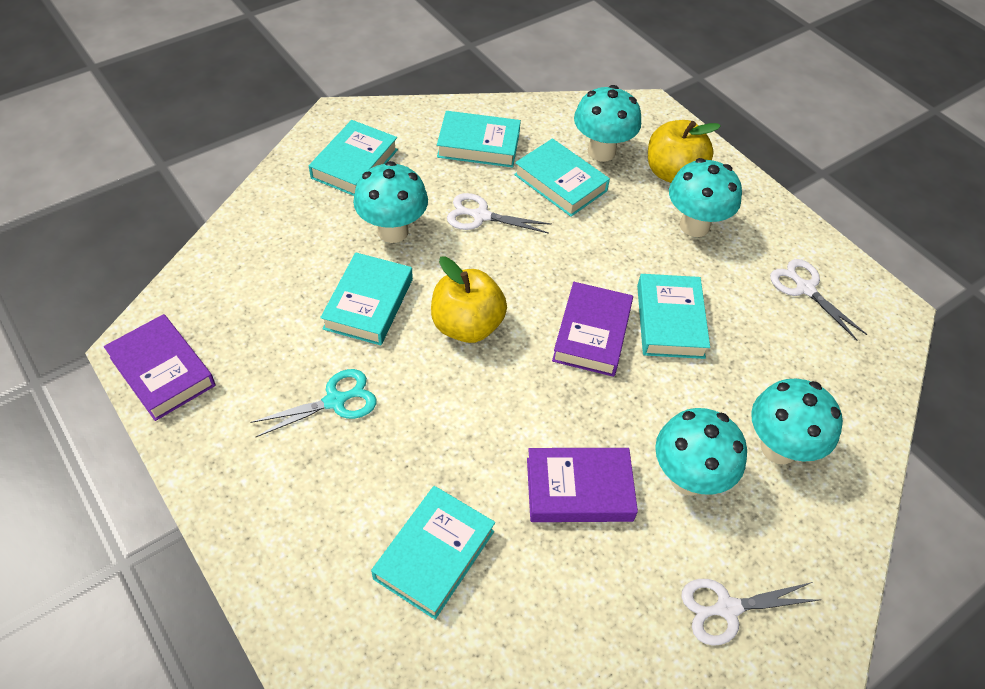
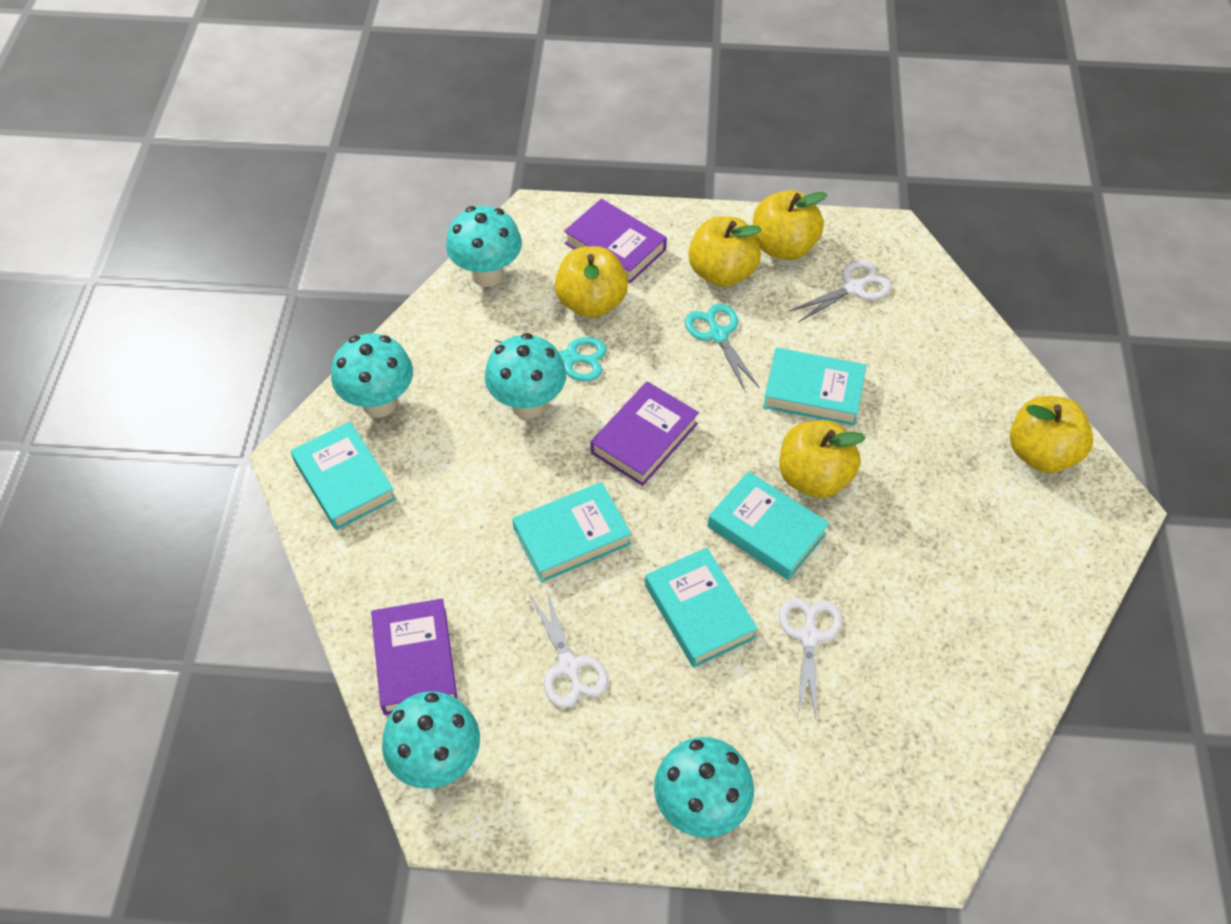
turquoise book: 6 -> 5
turquoise scissors: 1 -> 2
yellow apple: 2 -> 5

